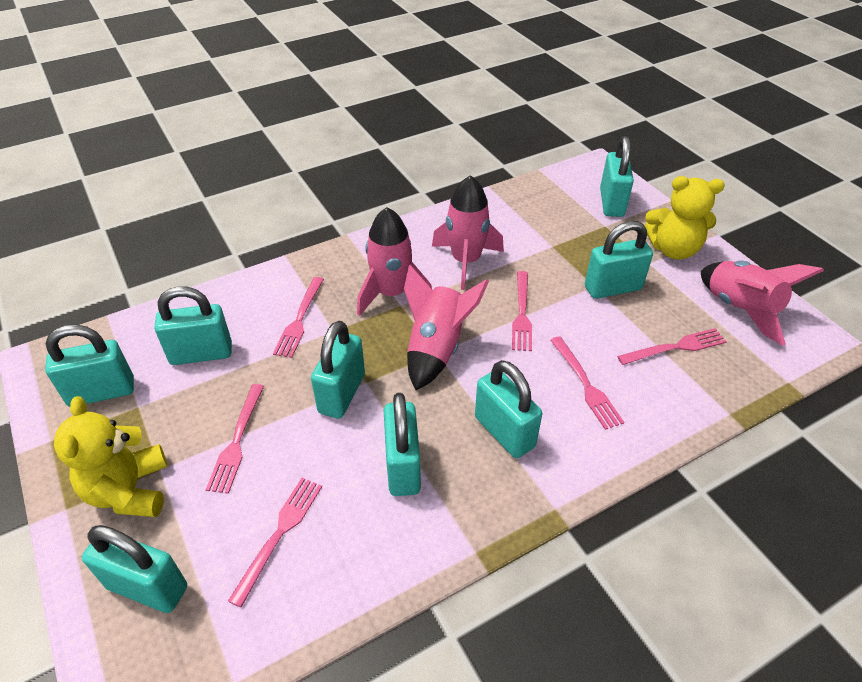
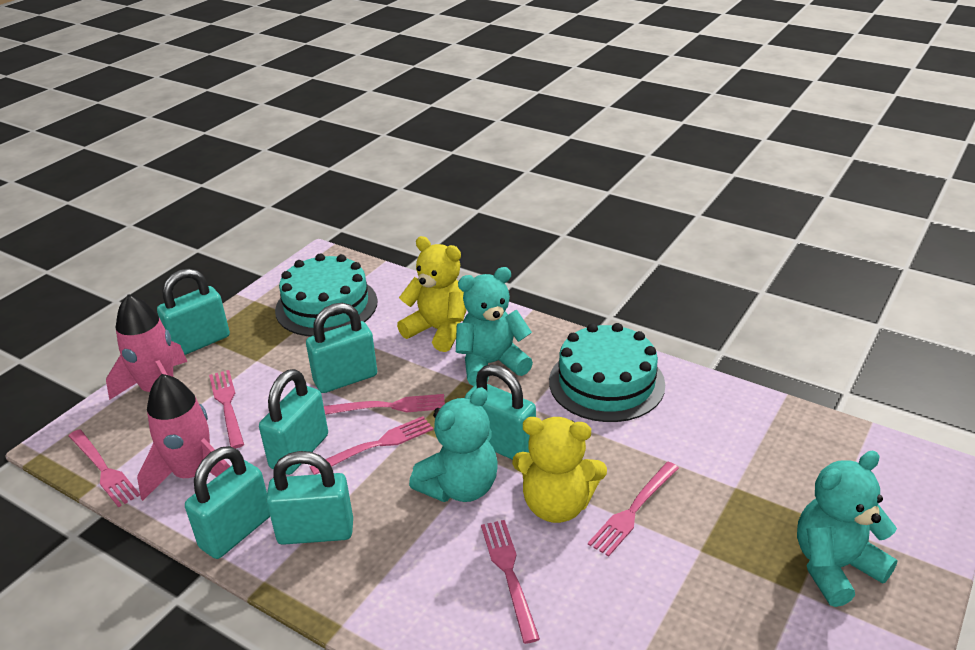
pink rocket: 4 -> 2
turquoise cake: 0 -> 2
turquoise padlock: 8 -> 6
turquoise teddy bear: 0 -> 3

